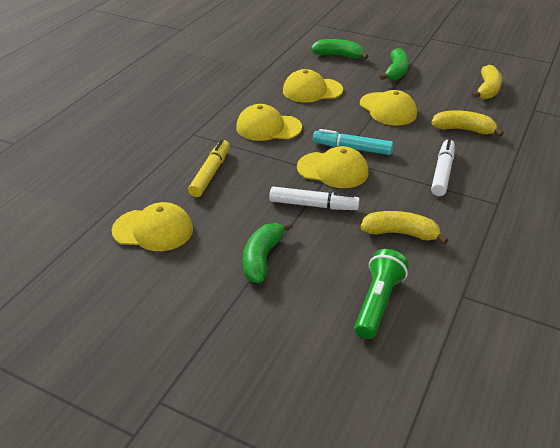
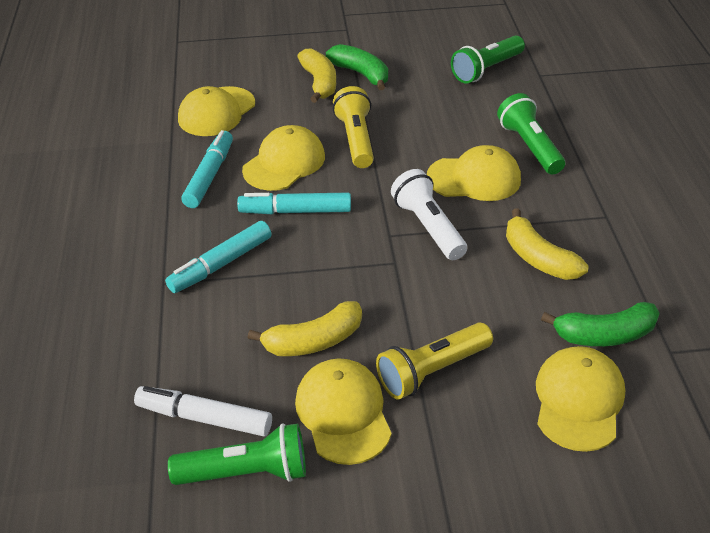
green banana: 3 -> 2
green flashlight: 1 -> 3
turquoise marker: 1 -> 3
white flashlight: 0 -> 1
white marker: 2 -> 1
yellow flashlight: 0 -> 2
yellow marker: 1 -> 0

